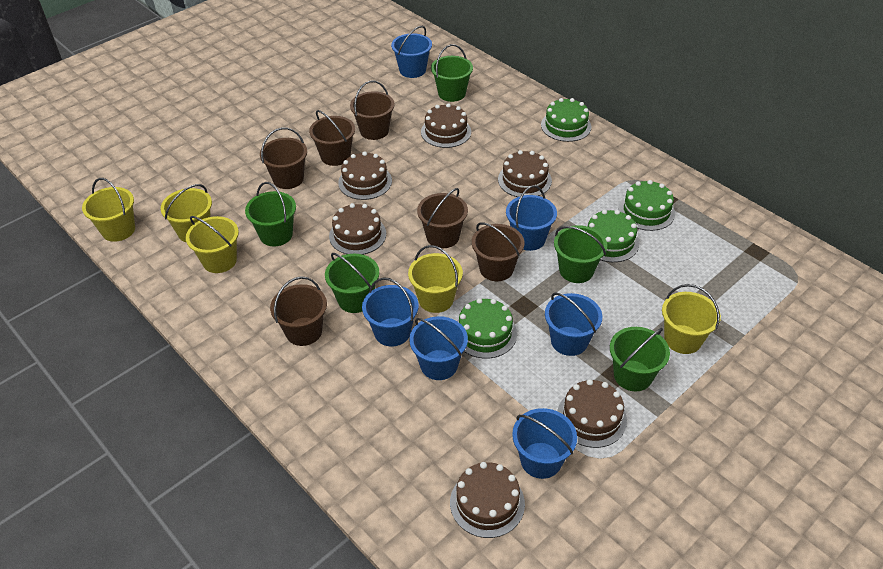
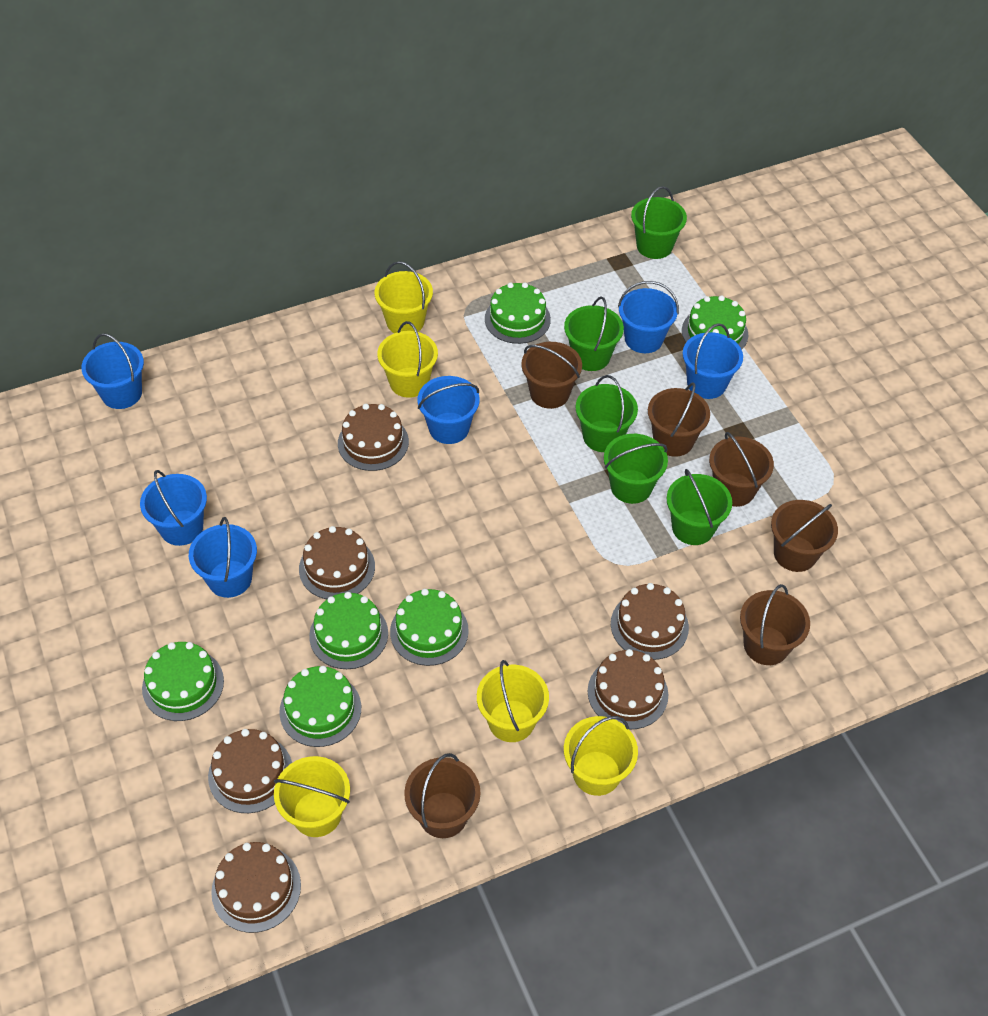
green cake: 4 -> 6

